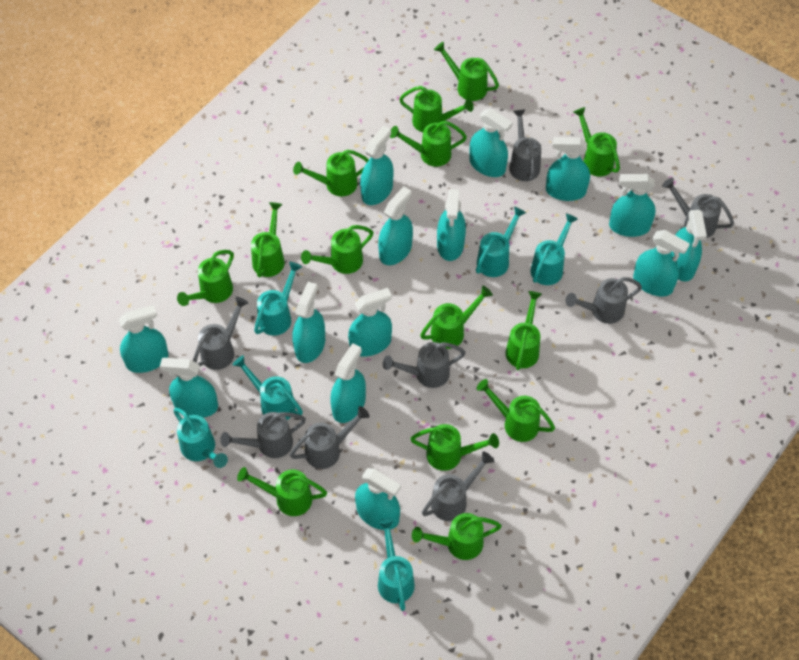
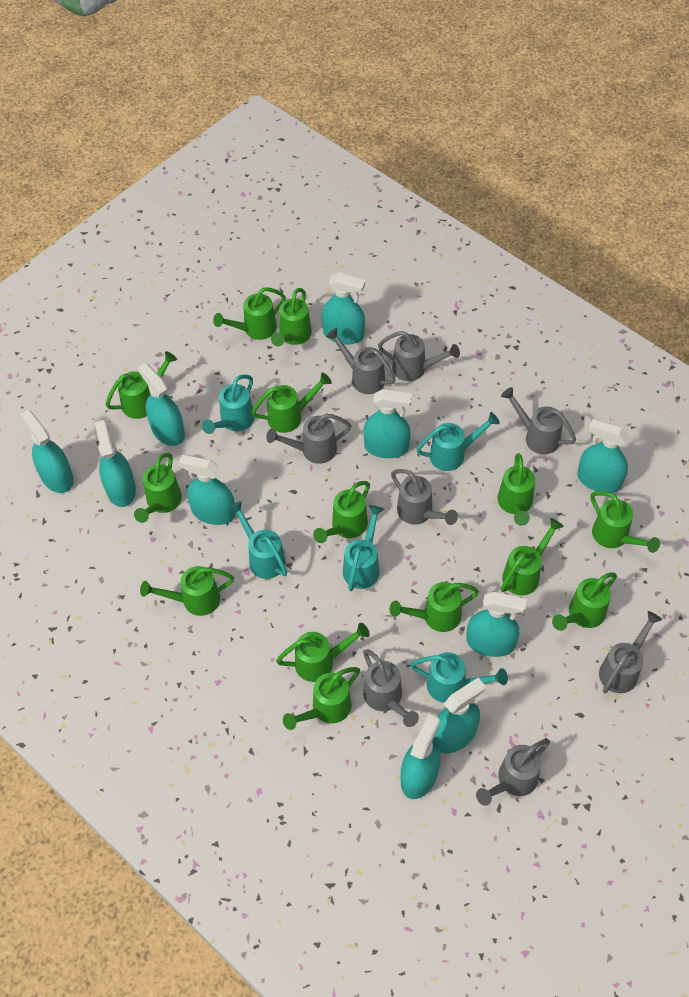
turquoise spray bottle: 14 -> 10
turquoise watering can: 6 -> 5

